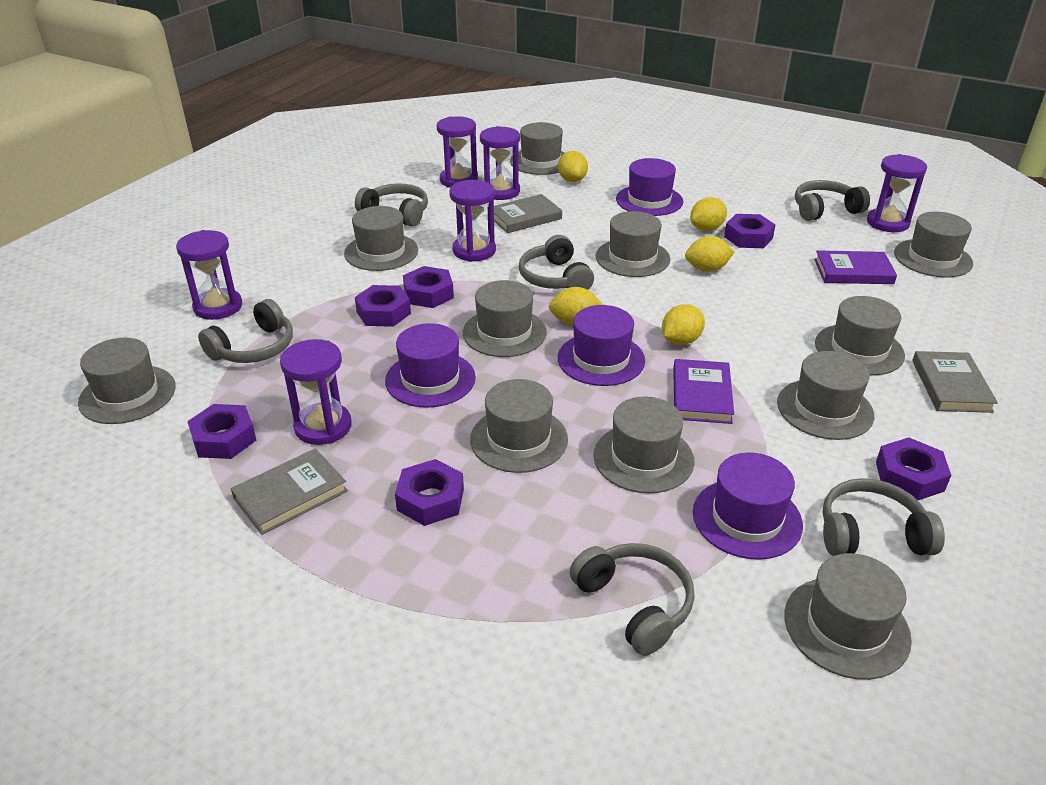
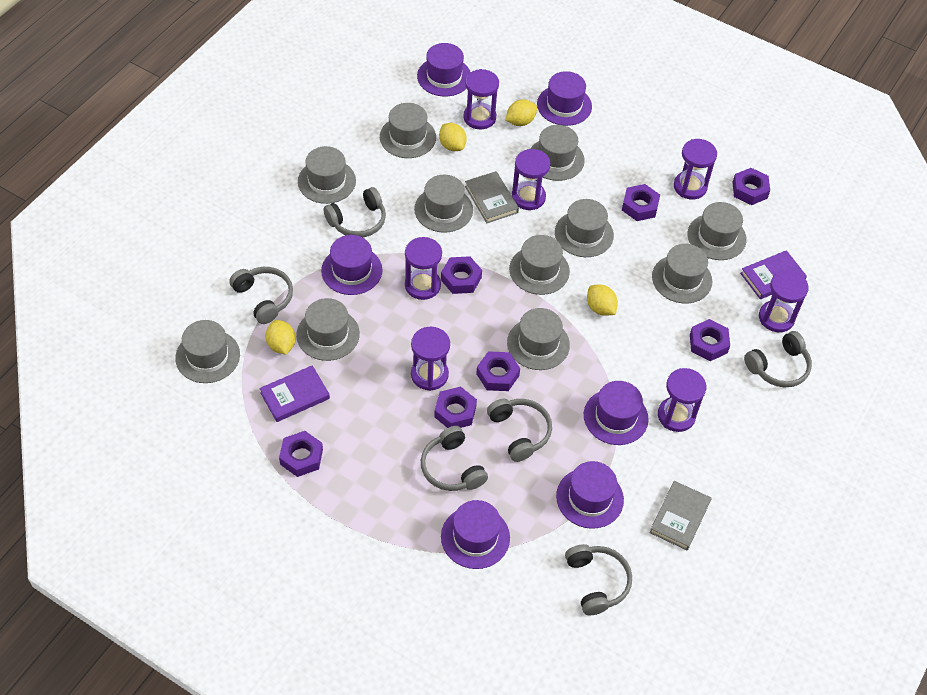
grey book: 3 -> 2
purple hat: 4 -> 6
purple hourglass: 6 -> 7
purple nut: 6 -> 7
yellow lemon: 5 -> 4

